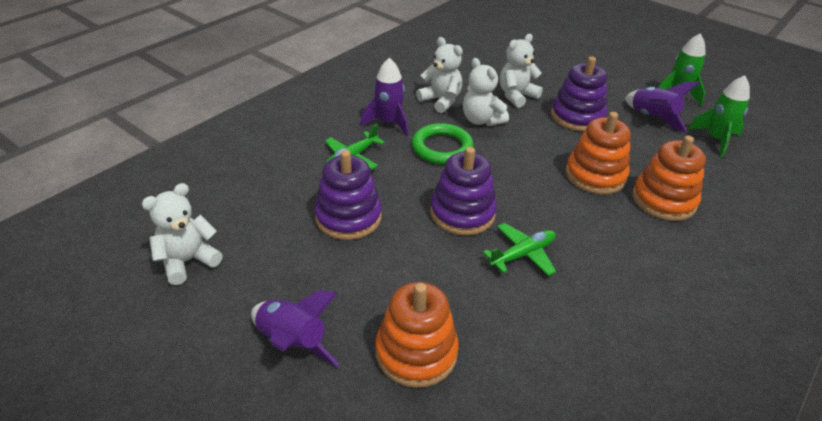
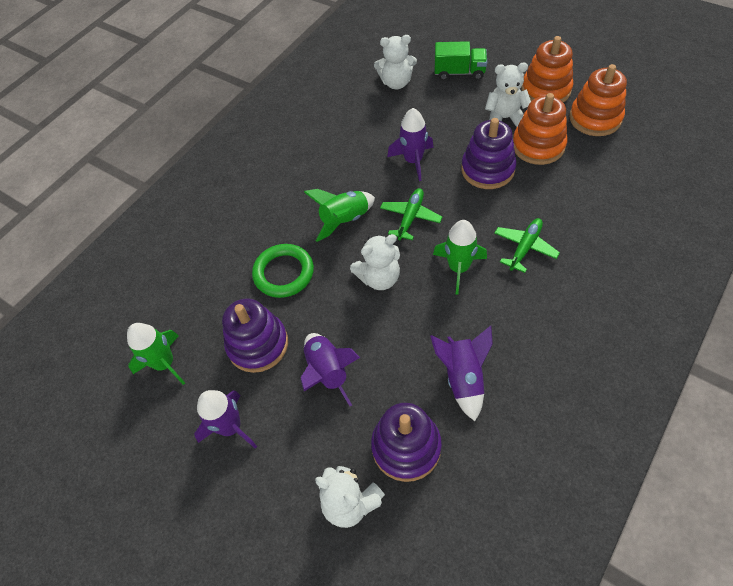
green rocket: 2 -> 3
green truck: 0 -> 1
purple rocket: 3 -> 4

